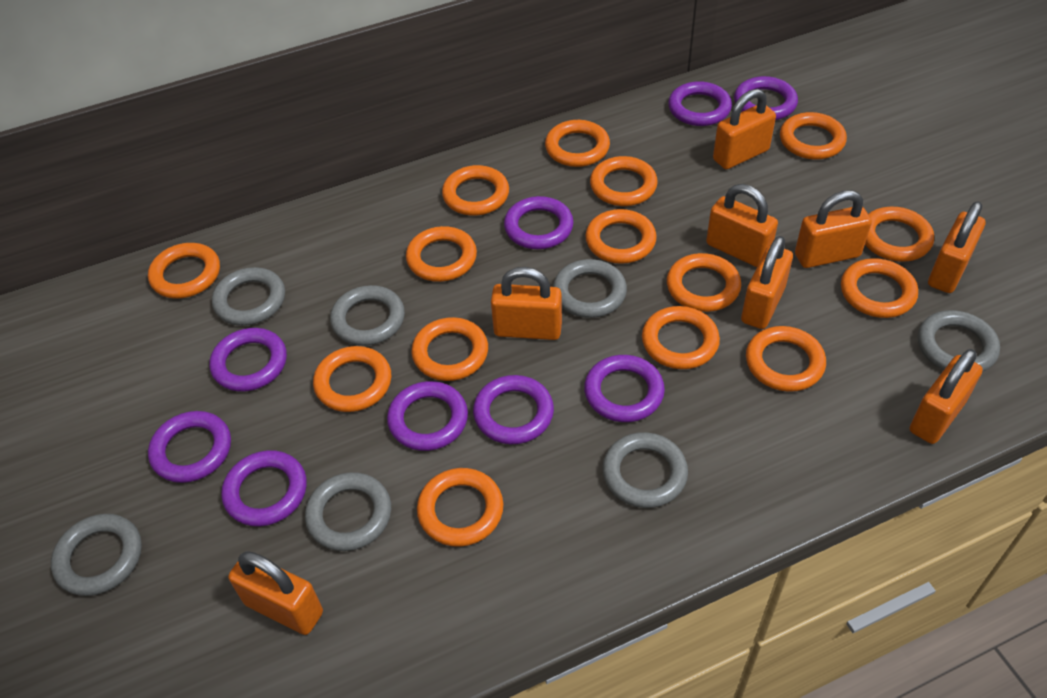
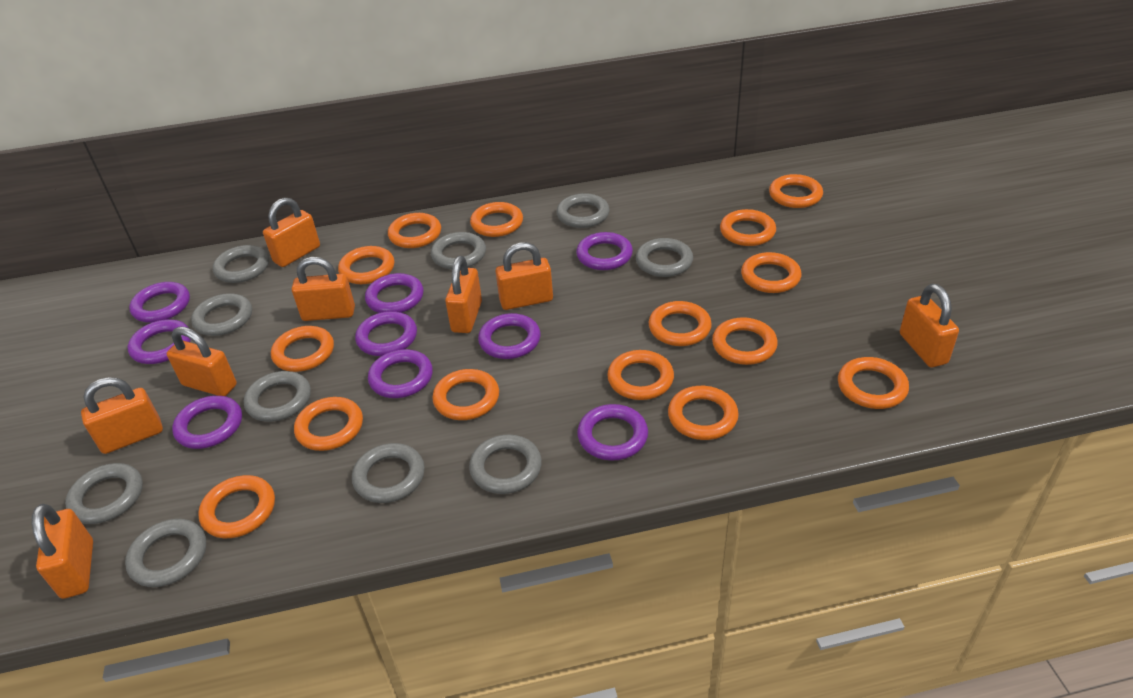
grey ring: 7 -> 10

